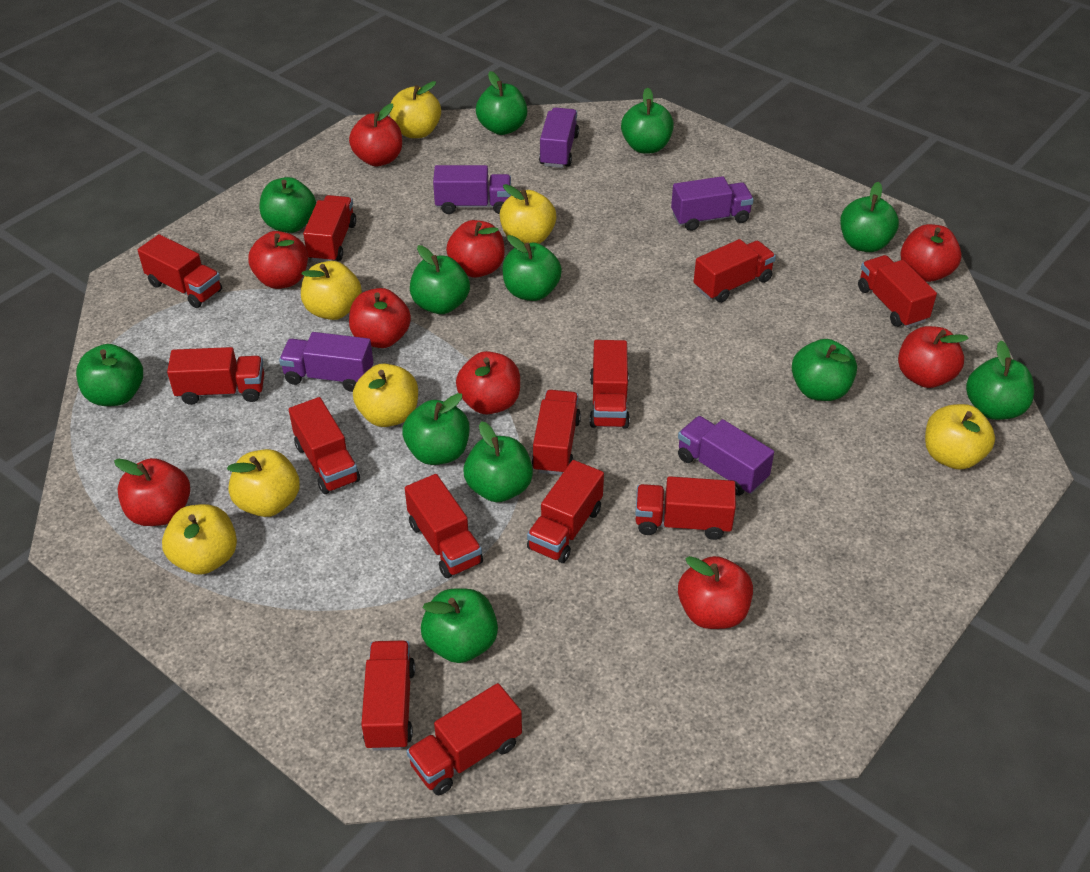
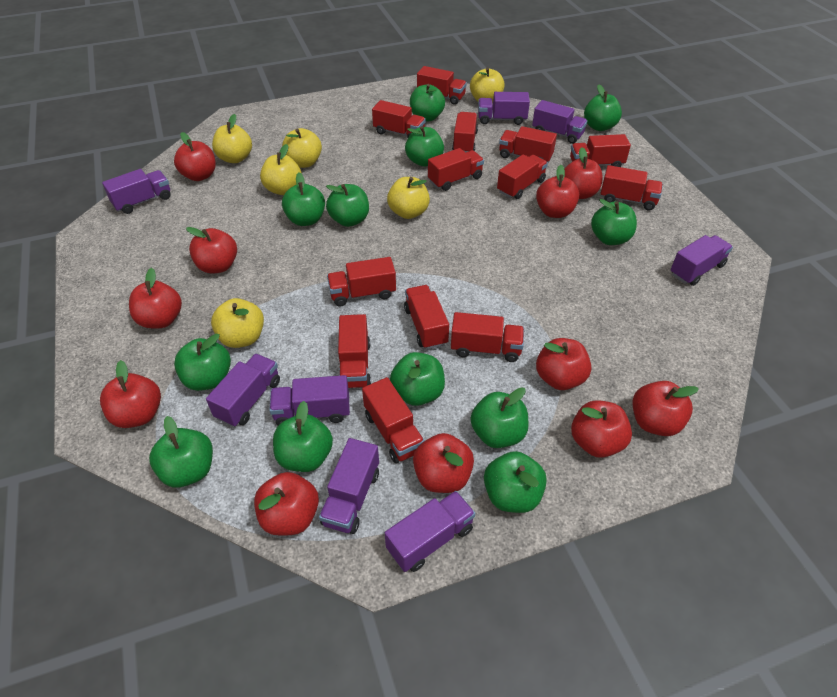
purple truck: 5 -> 8
red apple: 9 -> 11
yellow apple: 7 -> 6

